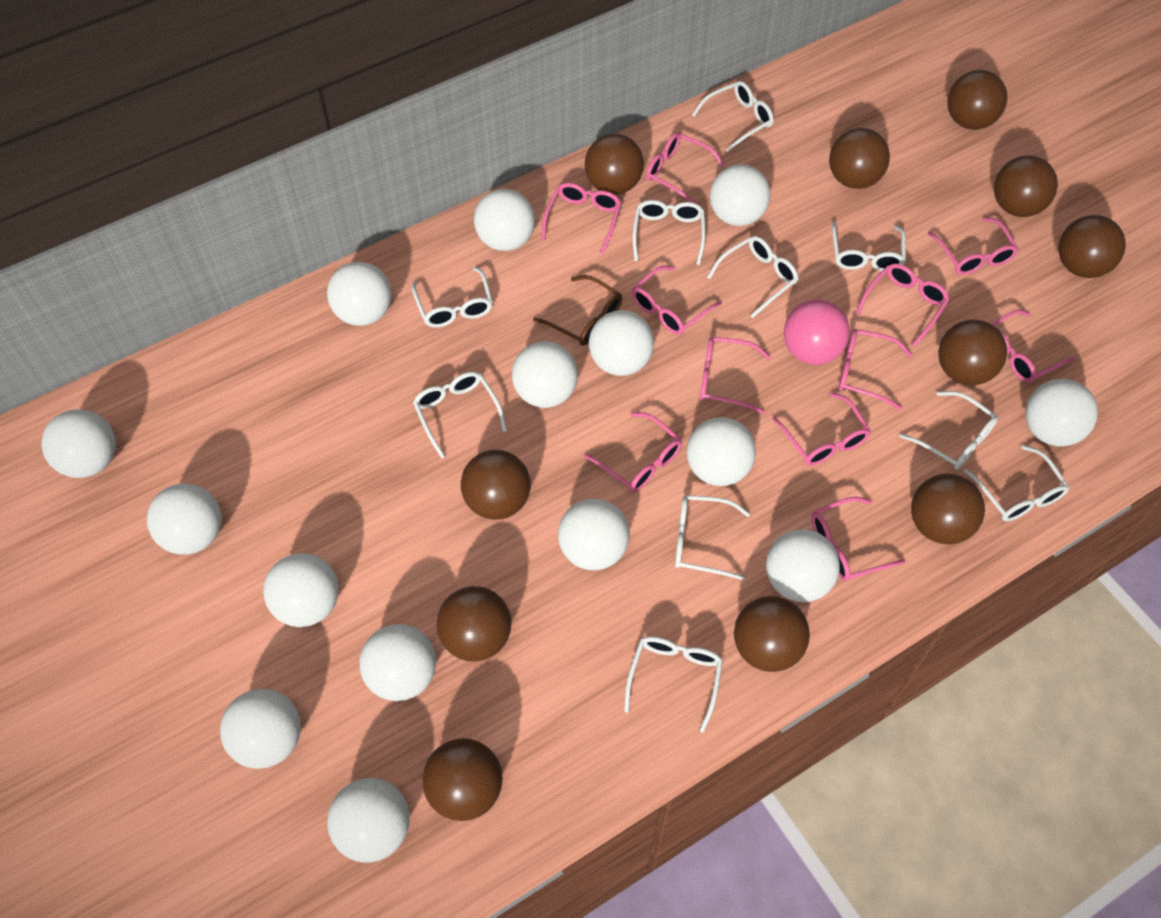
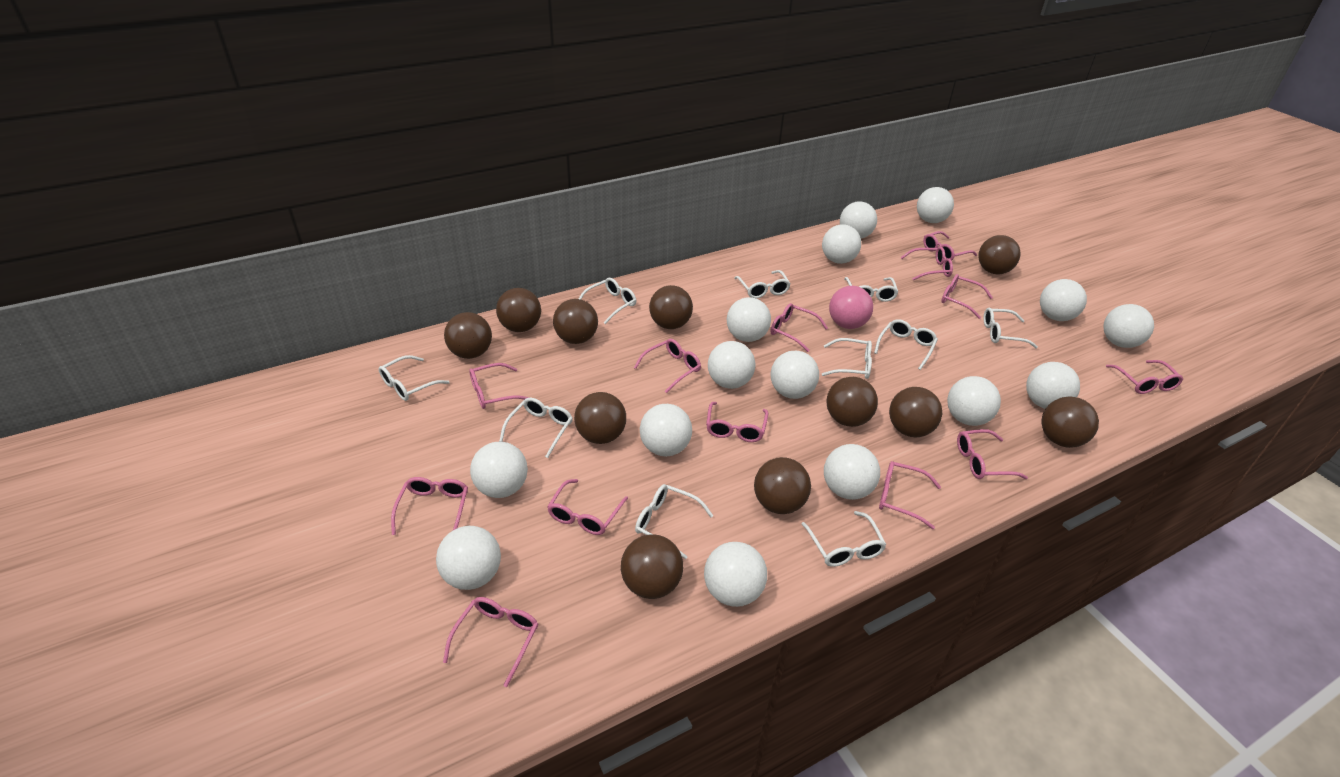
brown glasses: 1 -> 0
pink glasses: 11 -> 13

